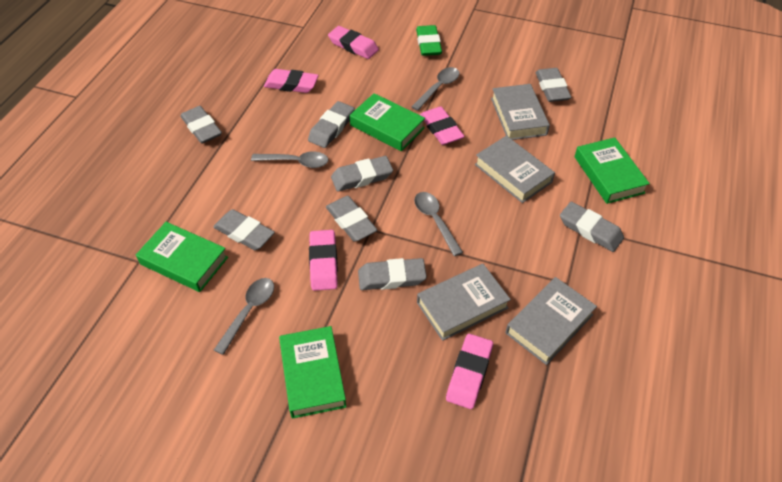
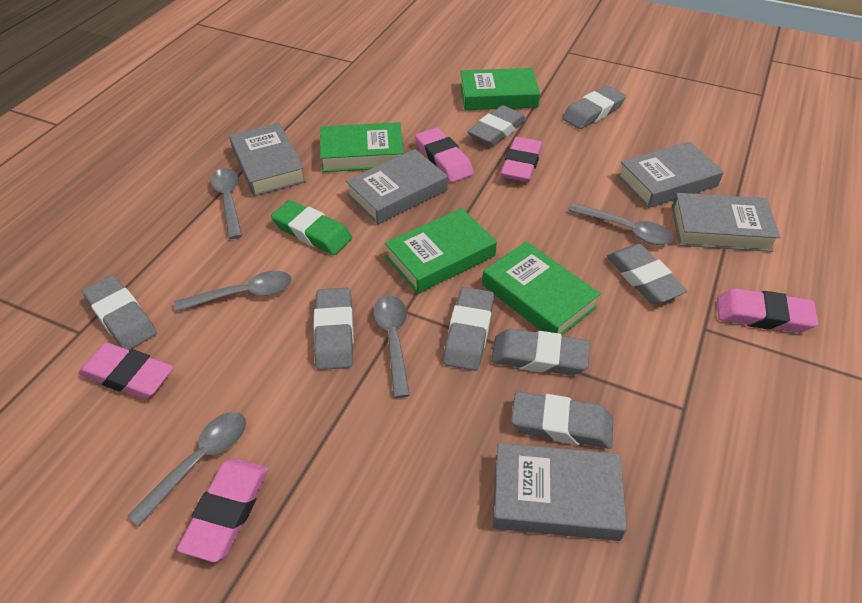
grey book: 4 -> 5
grey spoon: 4 -> 5

